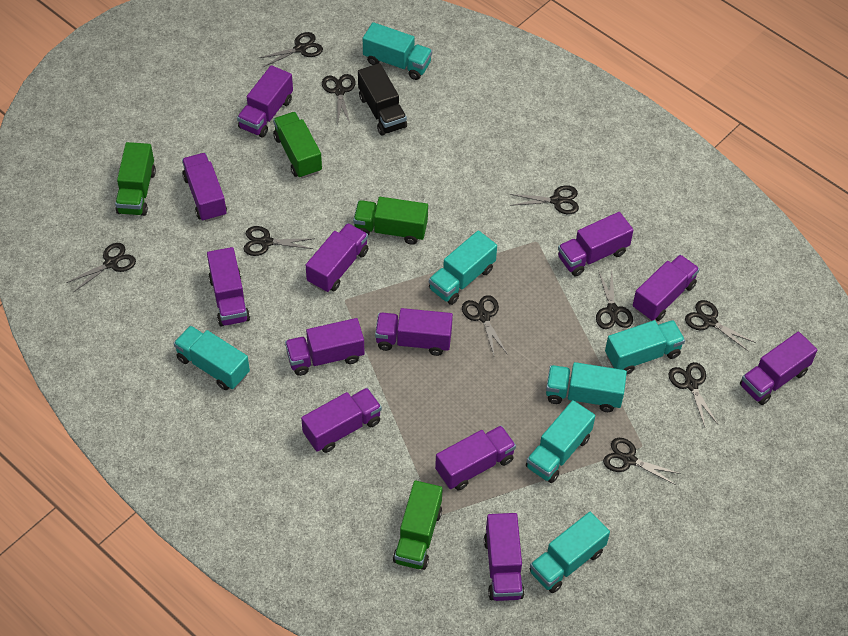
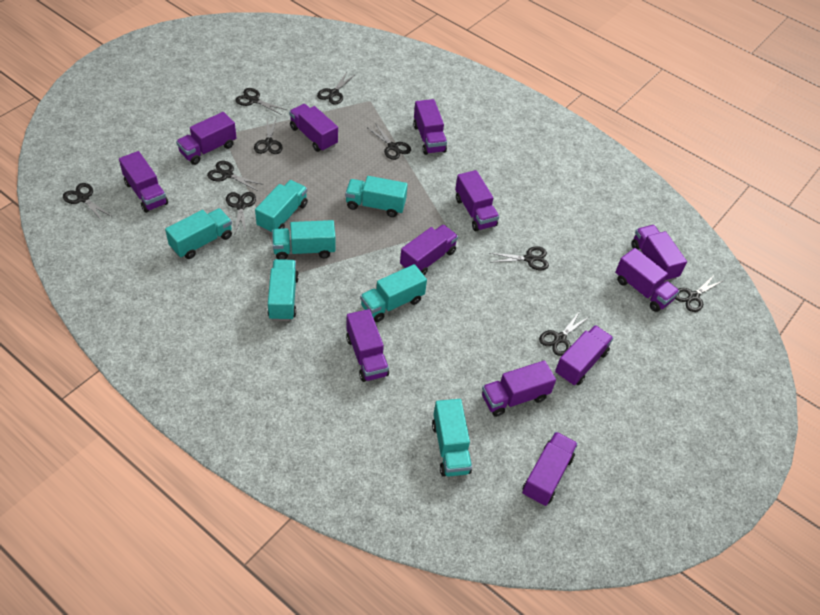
black truck: 1 -> 0
green truck: 4 -> 0

